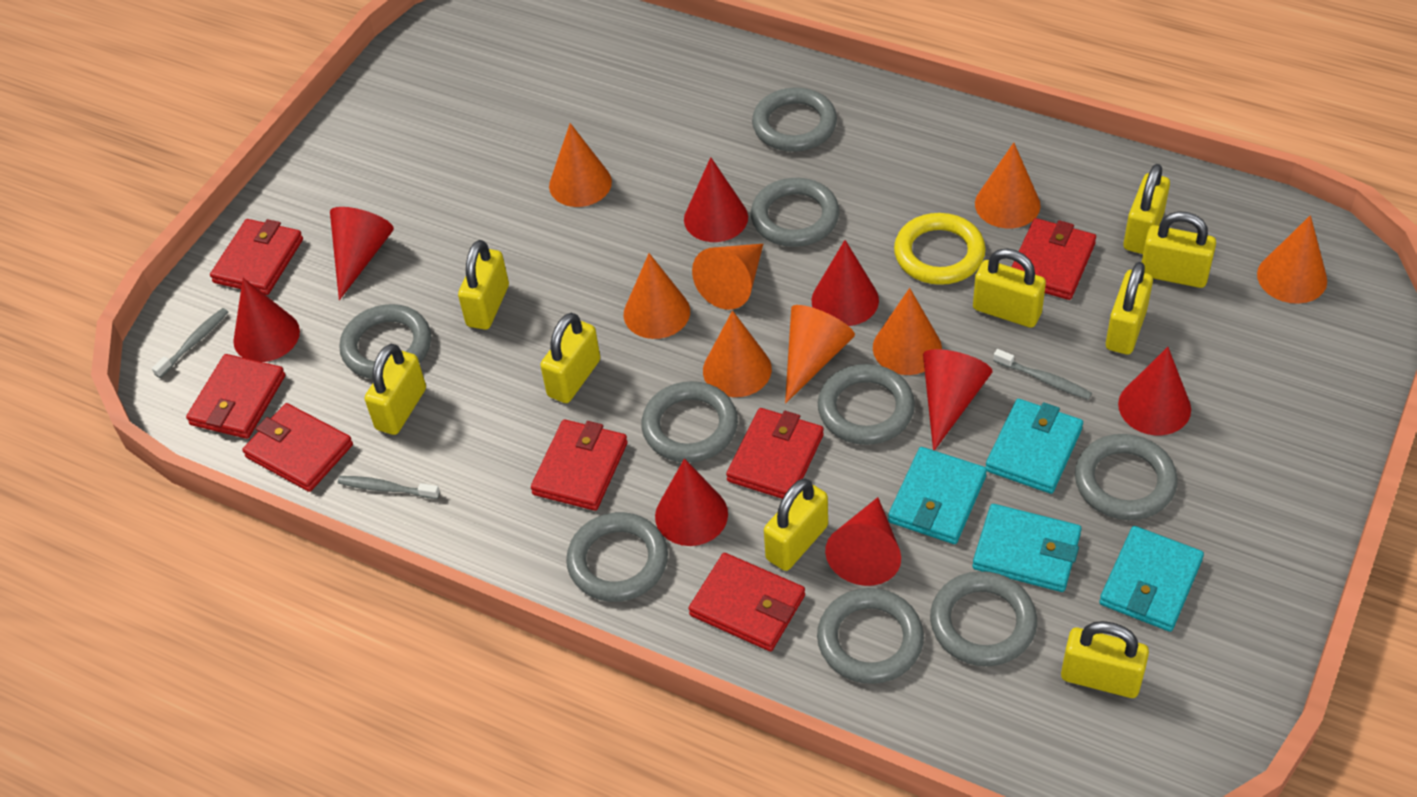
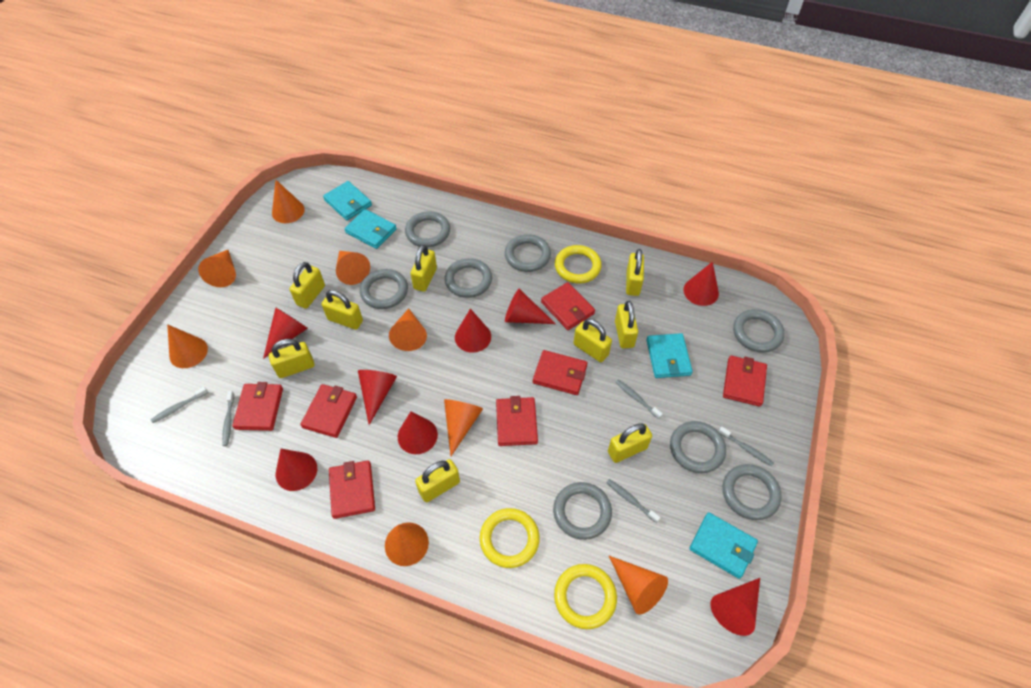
grey ring: 9 -> 8
grey toothbrush: 3 -> 5
yellow ring: 1 -> 3

